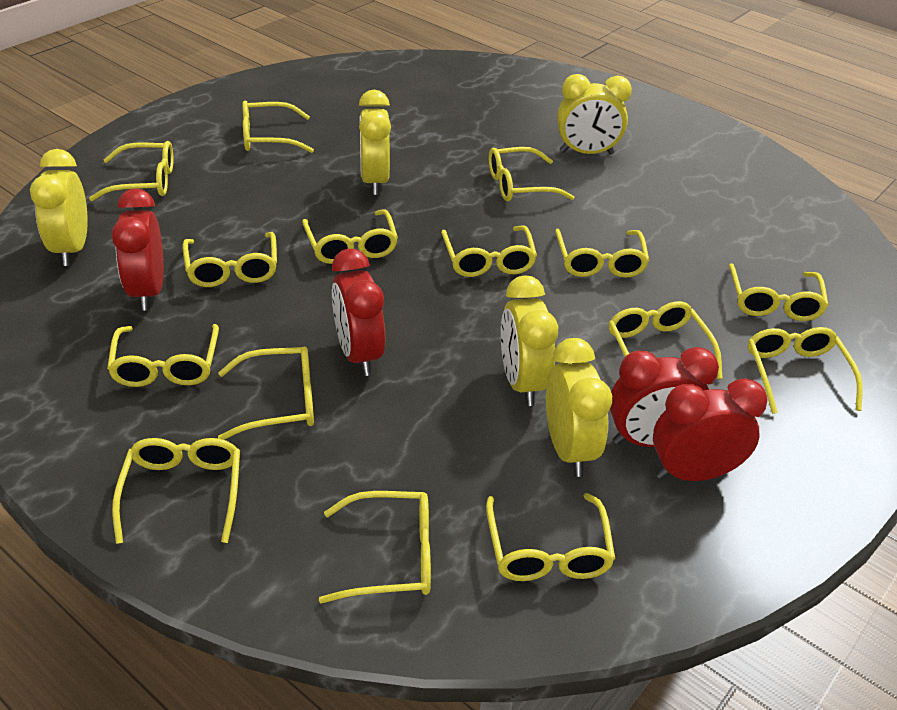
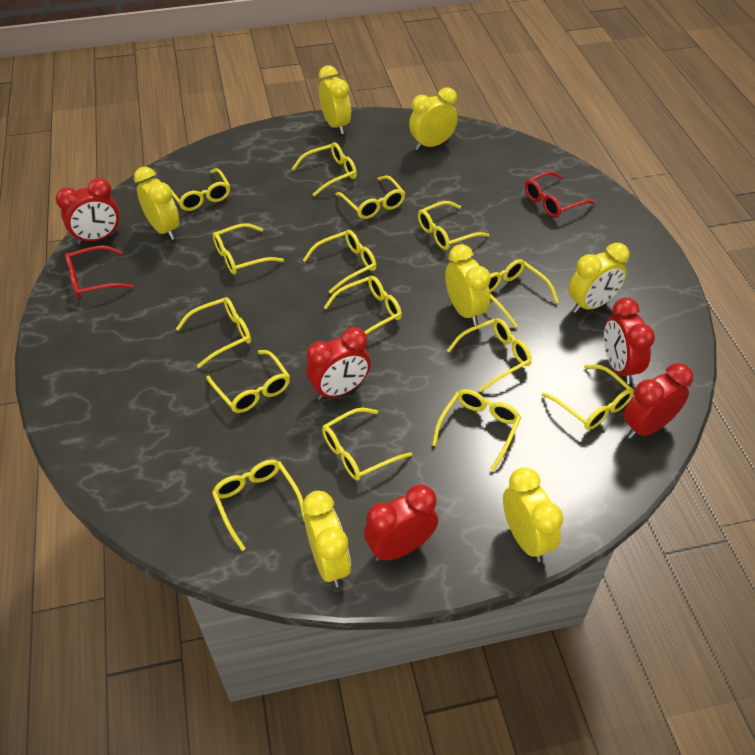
red clock: 4 -> 5
red glasses: 0 -> 2
yellow clock: 5 -> 7

